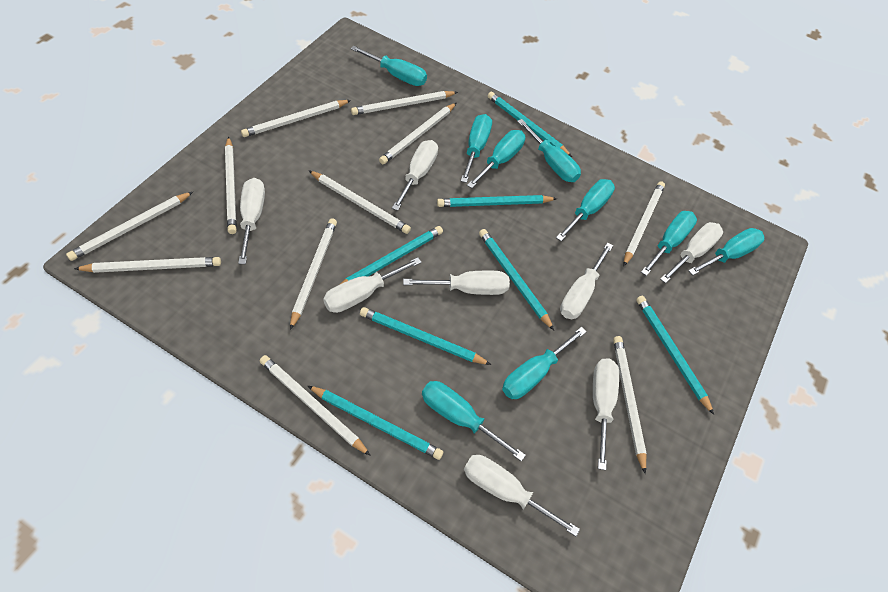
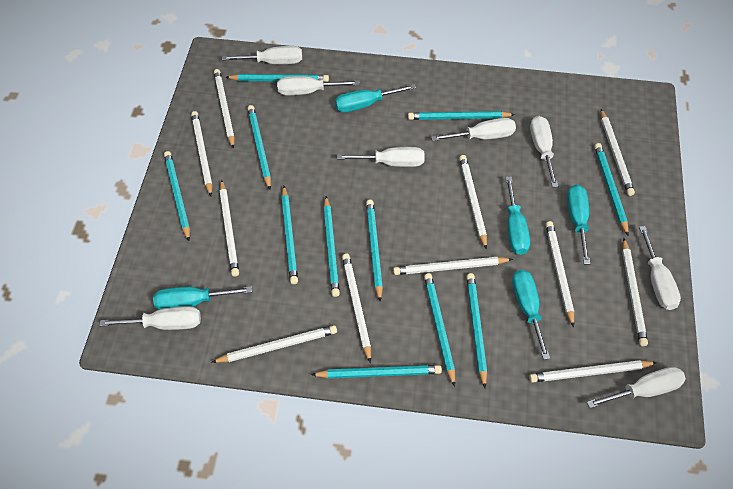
turquoise pencil: 7 -> 11
turquoise screwdriver: 9 -> 5

